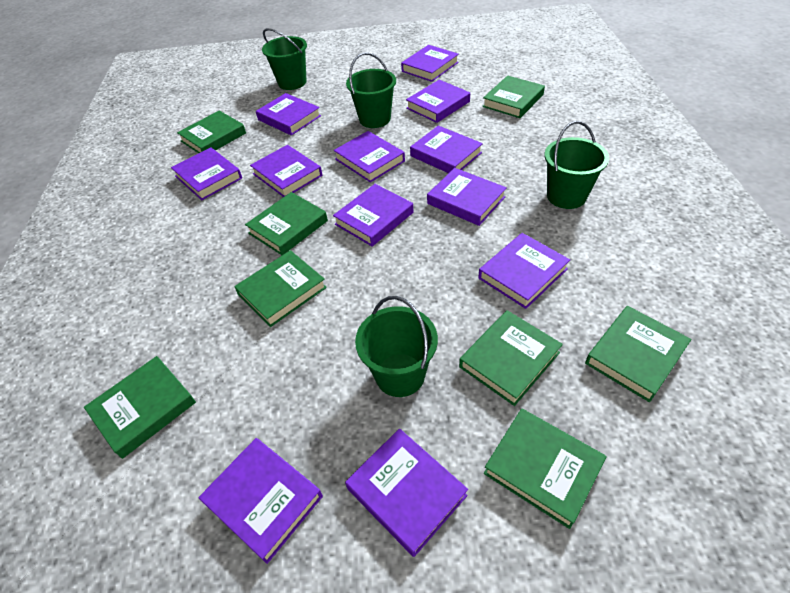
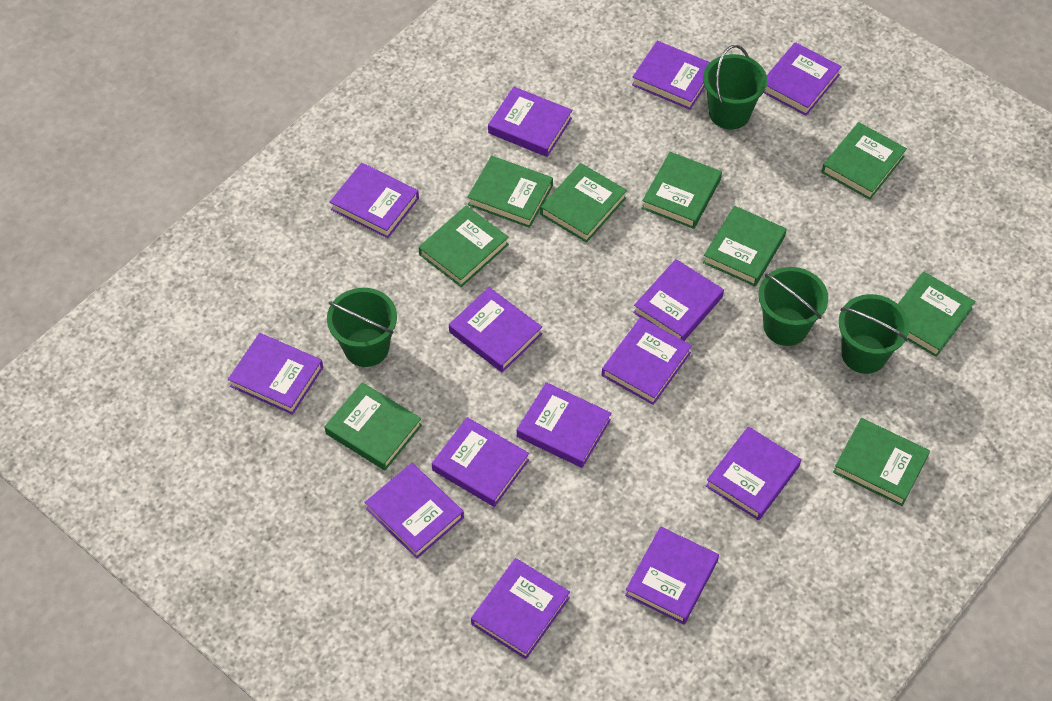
green book: 8 -> 9
purple book: 12 -> 14

